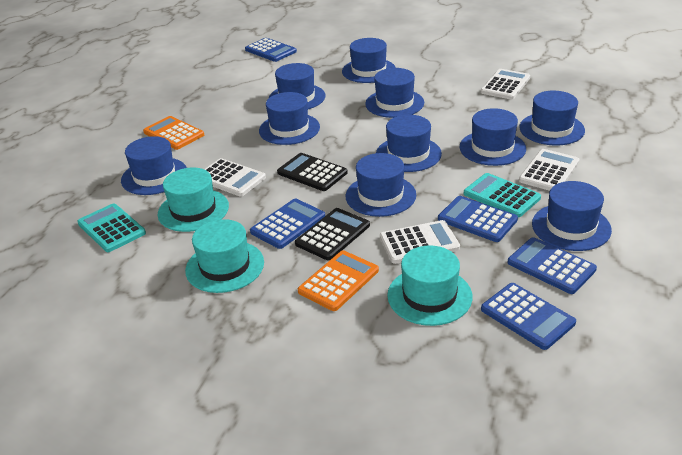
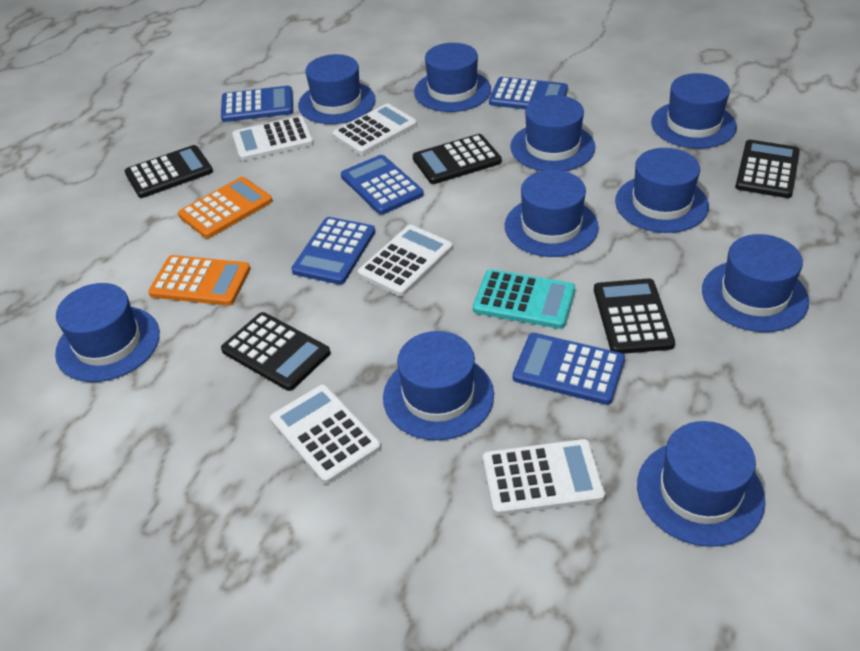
black calculator: 2 -> 5
turquoise calculator: 2 -> 1
turquoise hat: 3 -> 0
white calculator: 4 -> 5

